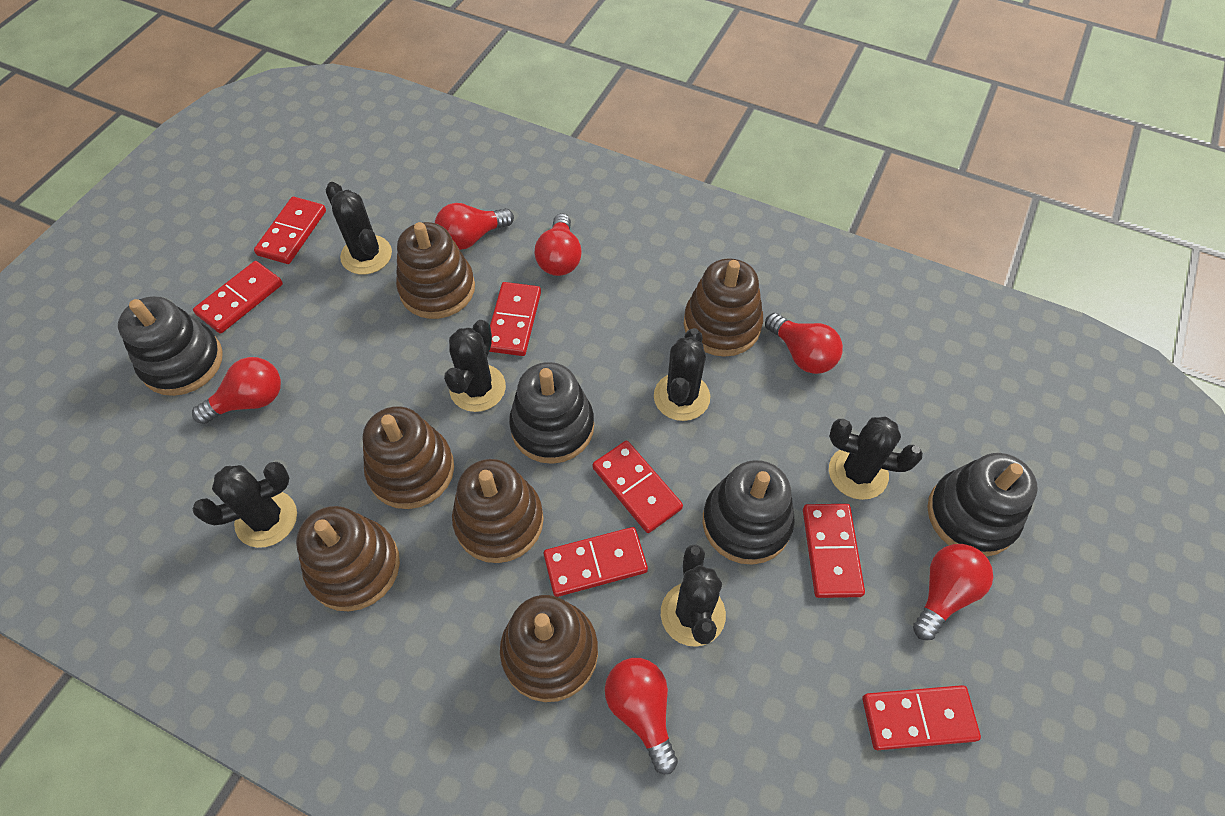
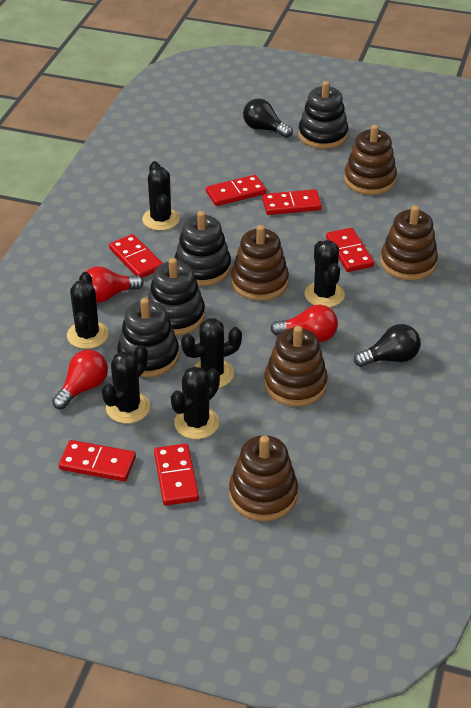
black light bulb: 0 -> 2
brown stacking toy: 6 -> 5
red domino: 7 -> 6
red light bulb: 6 -> 3

